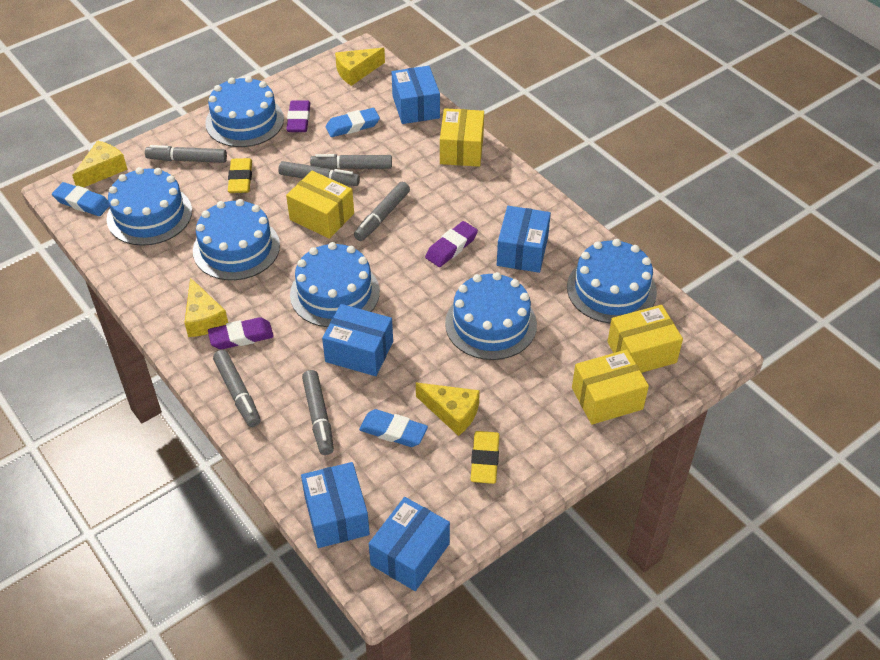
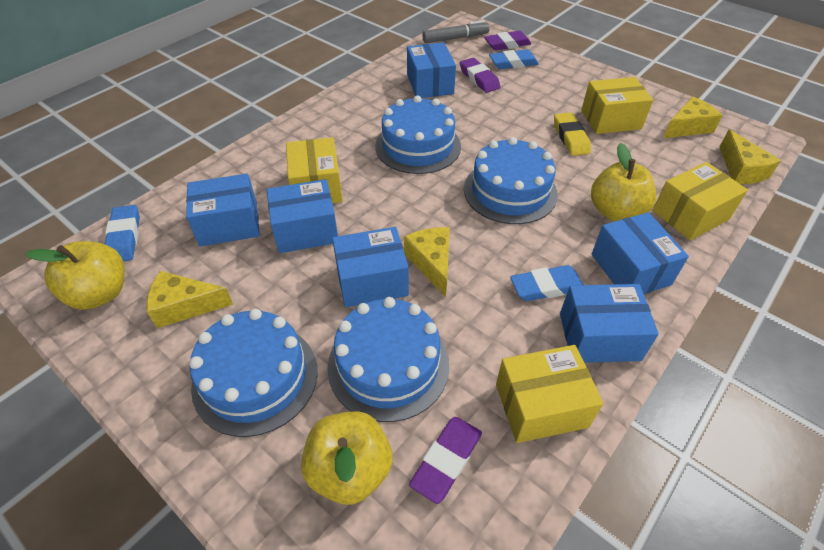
blue box: 5 -> 6
blue cake: 6 -> 4
grey marker: 6 -> 1
yellow apple: 0 -> 3
yellow eraser: 2 -> 1

